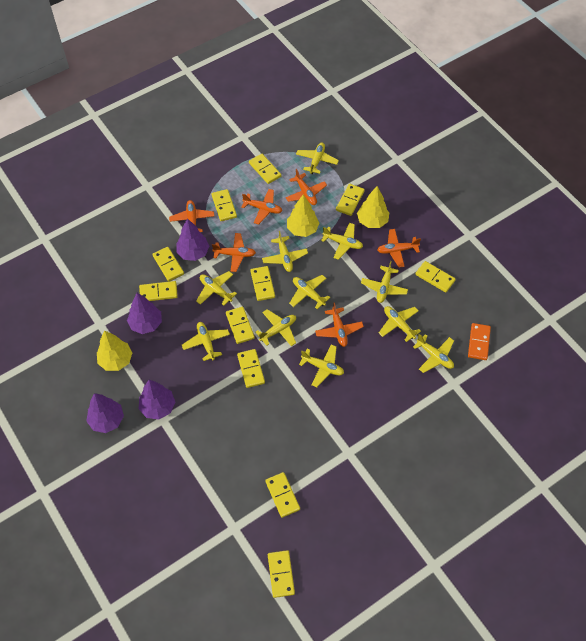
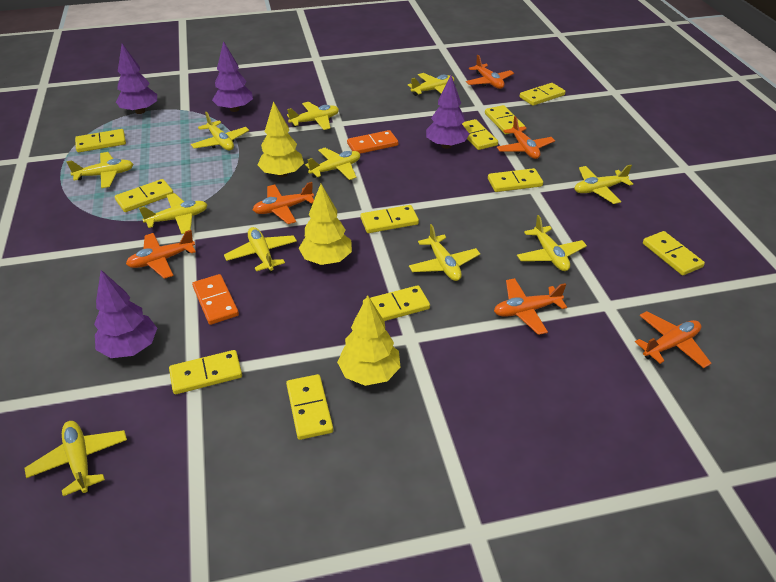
orange domino: 1 -> 2

